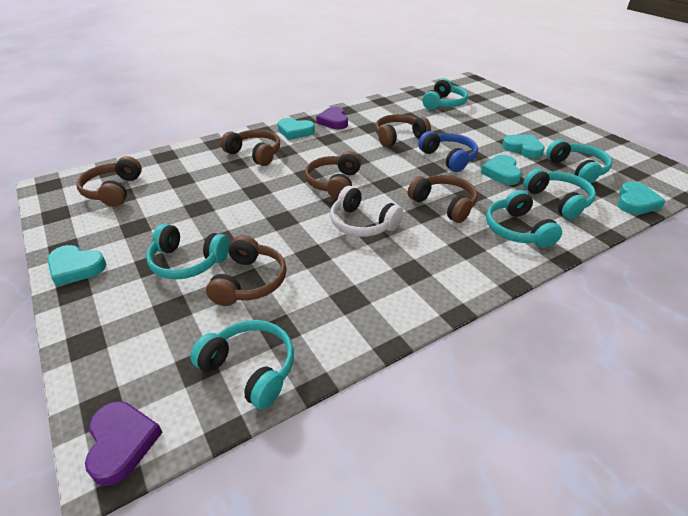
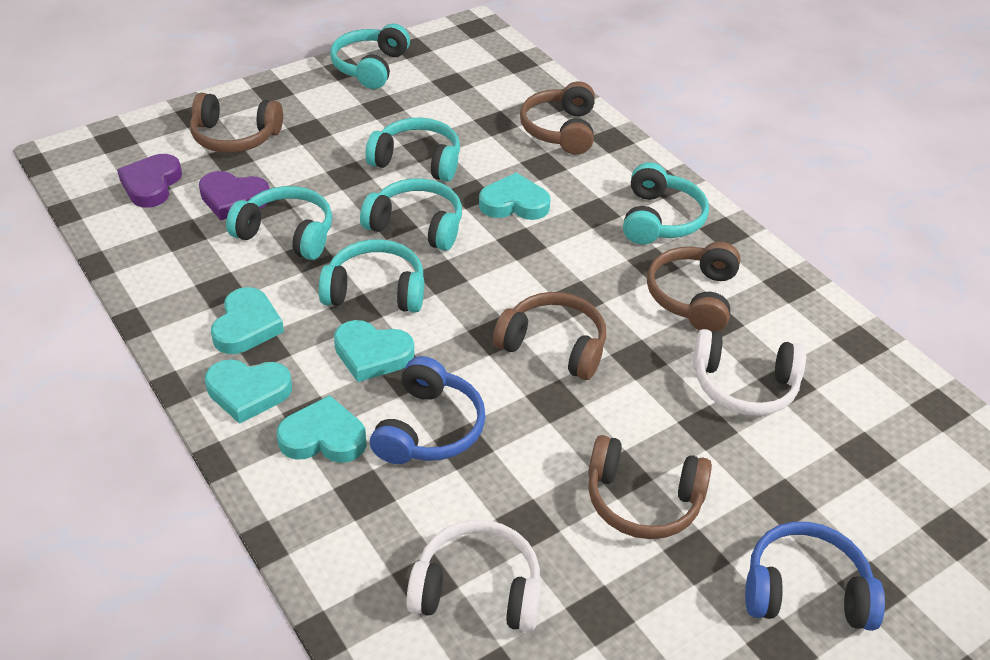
blue headphones: 1 -> 2
brown headphones: 6 -> 5
white headphones: 1 -> 2

